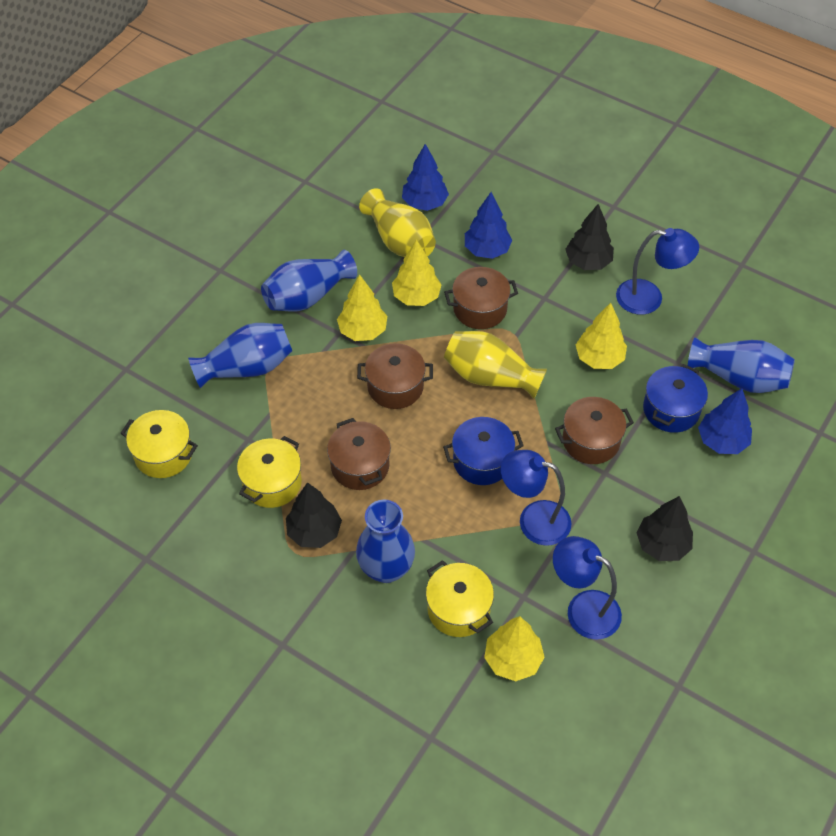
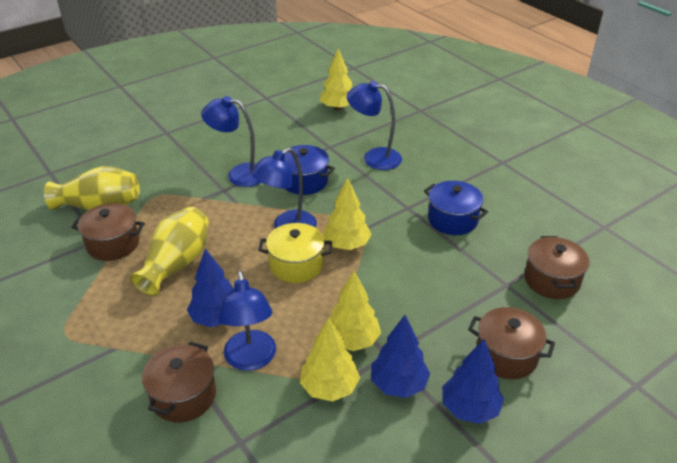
black tree: 3 -> 0
blue lamp: 3 -> 4
blue vase: 4 -> 0
yellow pot: 3 -> 1

